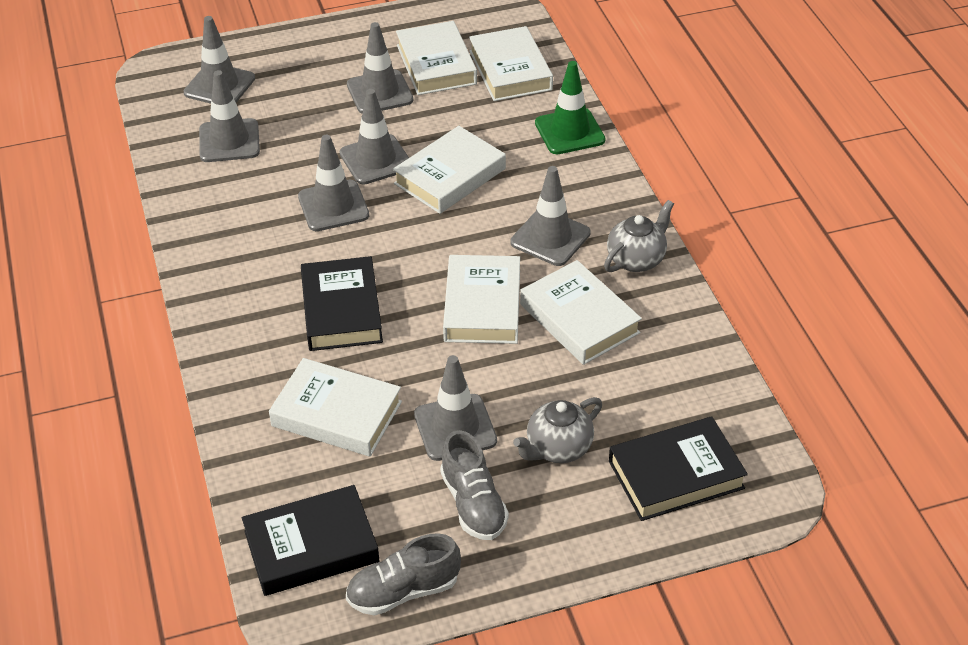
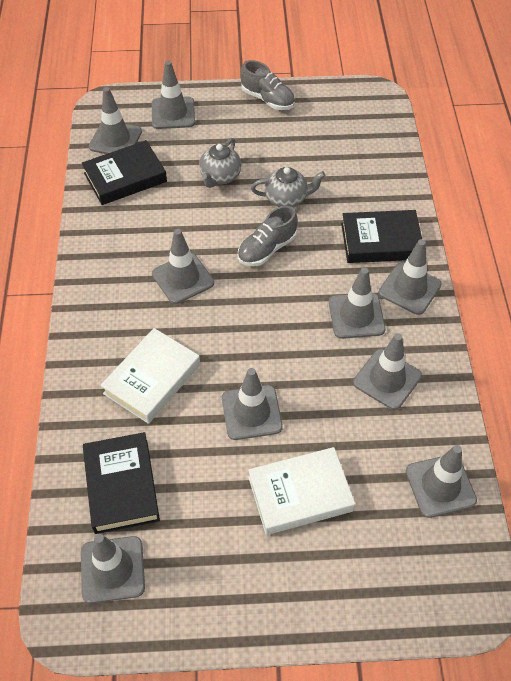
green traffic cone: 1 -> 0
grey traffic cone: 7 -> 9
white book: 6 -> 2

